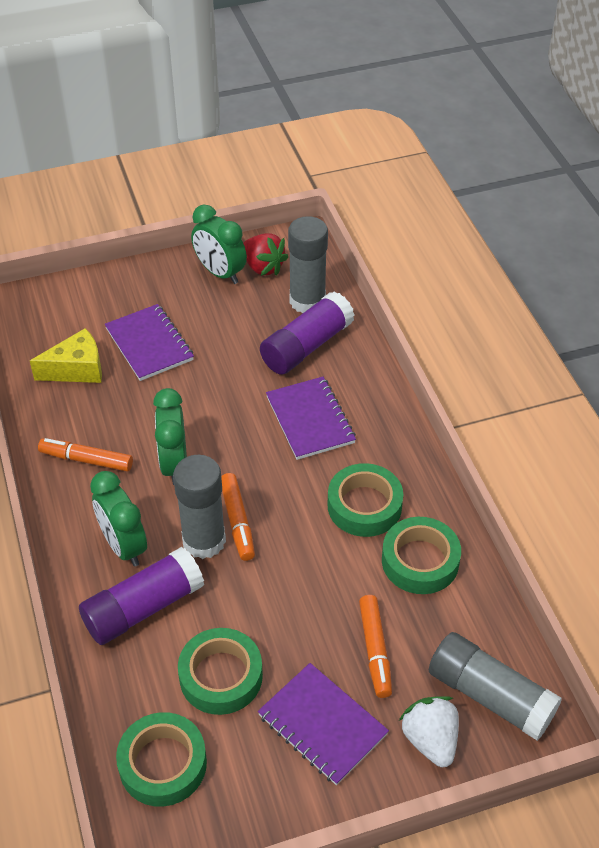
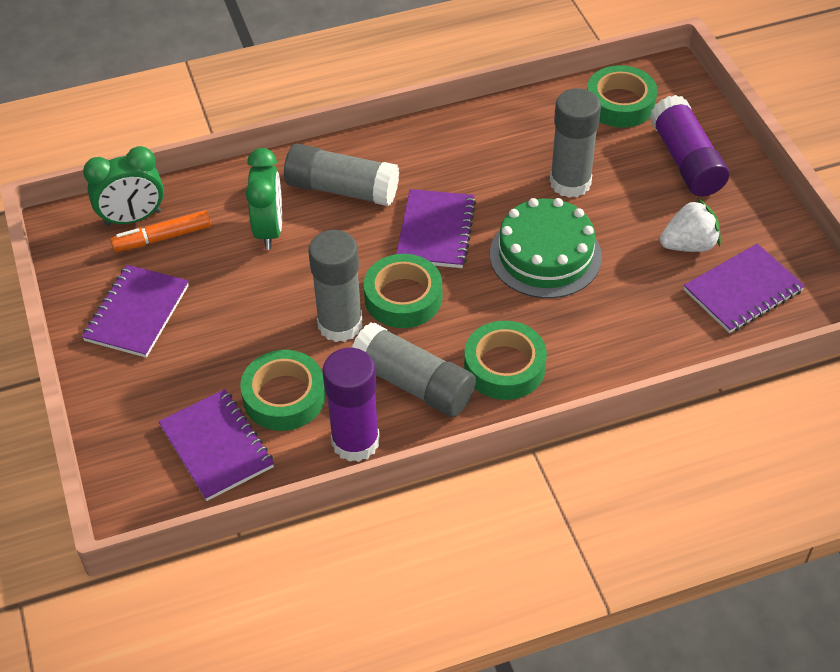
green cake: 0 -> 1
green clock: 3 -> 2
grey glue stick: 3 -> 4
orange marker: 3 -> 1
purple notebook: 3 -> 4
red strawberry: 1 -> 0
yellow cheese: 1 -> 0

